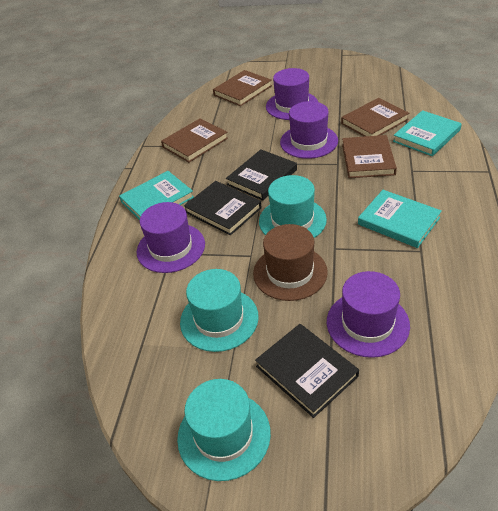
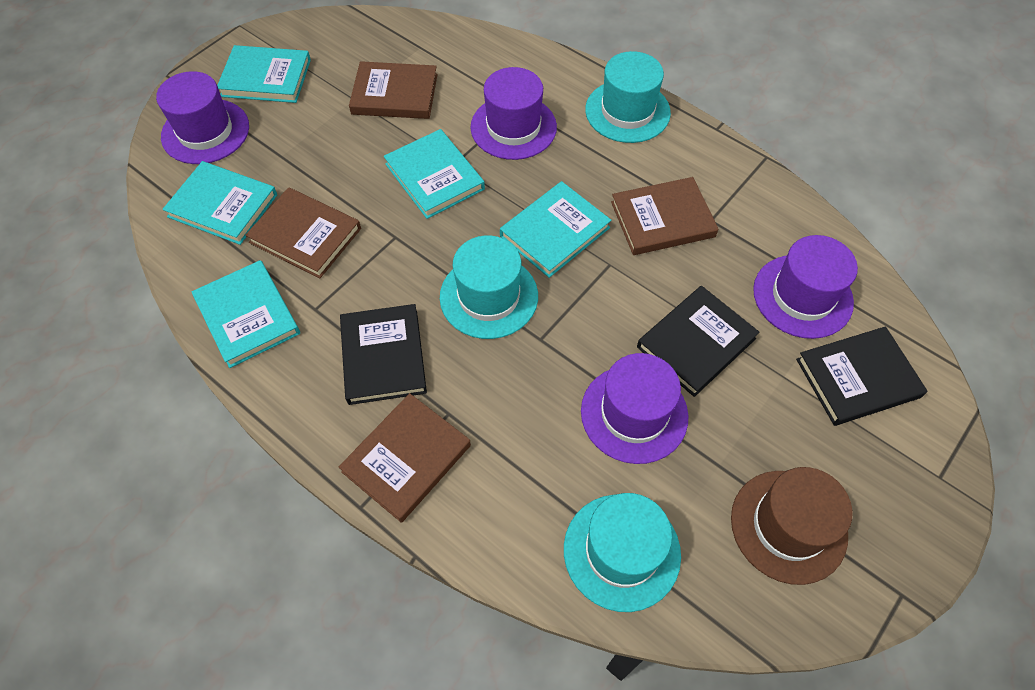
turquoise book: 3 -> 5

